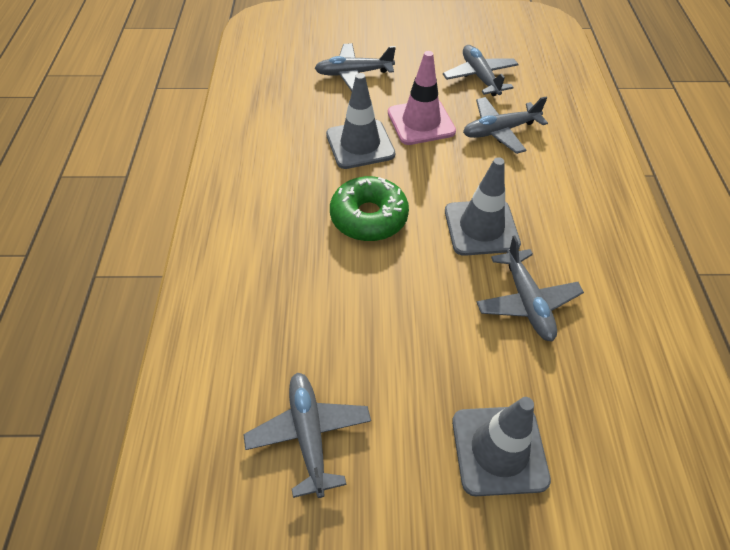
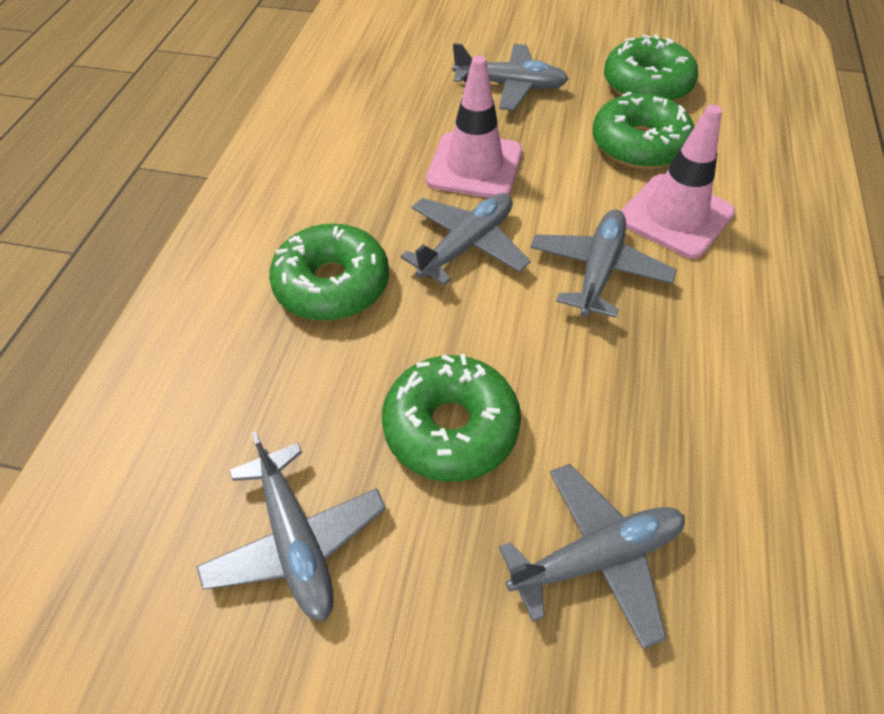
green donut: 1 -> 4
grey traffic cone: 3 -> 0
pink traffic cone: 1 -> 2

